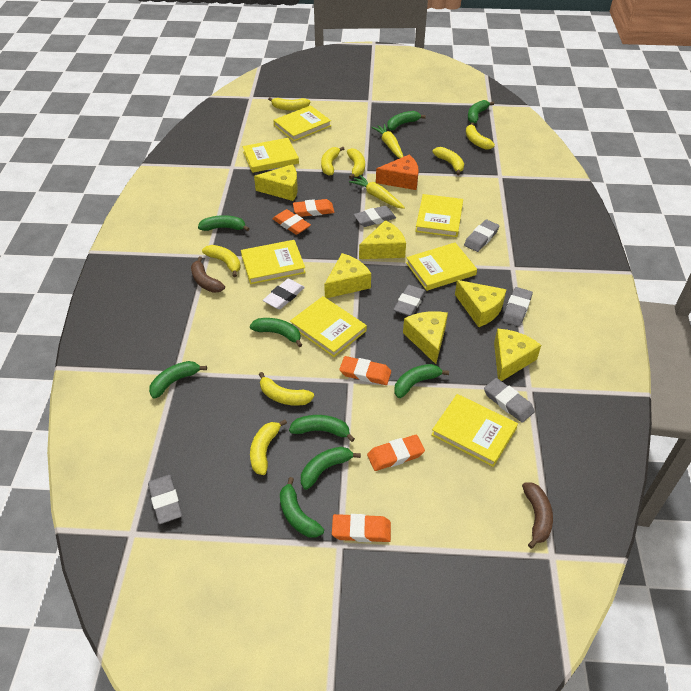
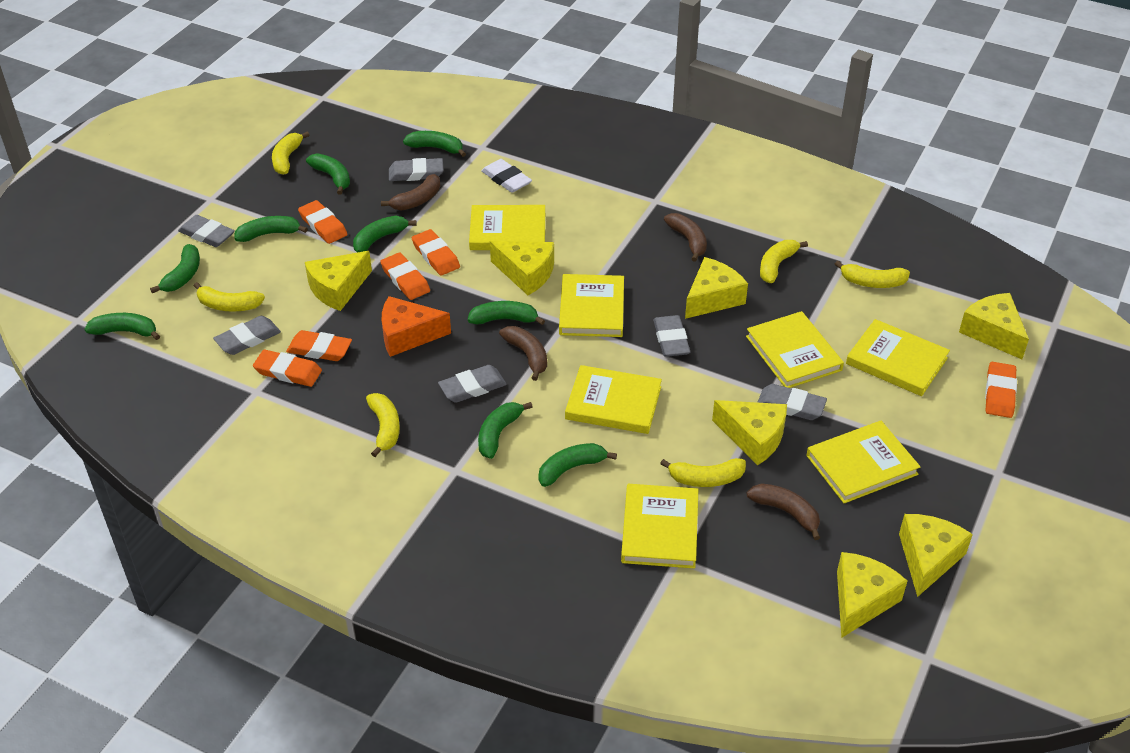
brown banana: 2 -> 4
orange eraser: 5 -> 6
yellow banana: 8 -> 6
yellow carrot: 2 -> 0
yellow cheese: 6 -> 7

